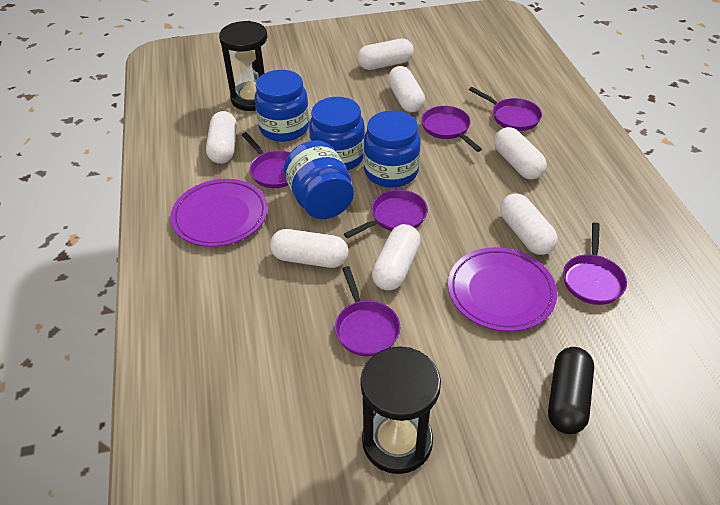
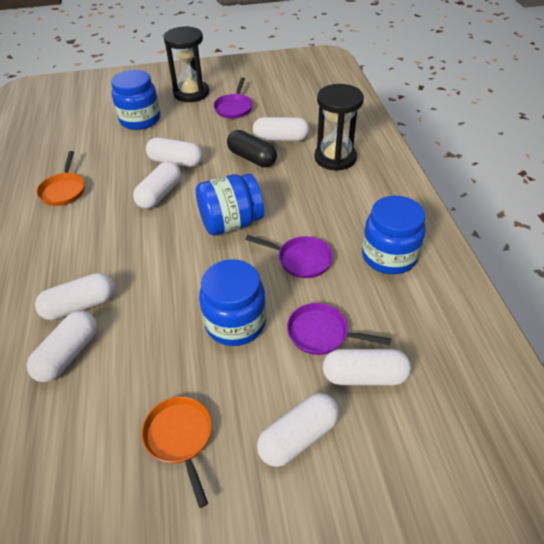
orange pan: 0 -> 2
purple pan: 6 -> 3
purple plate: 2 -> 0

